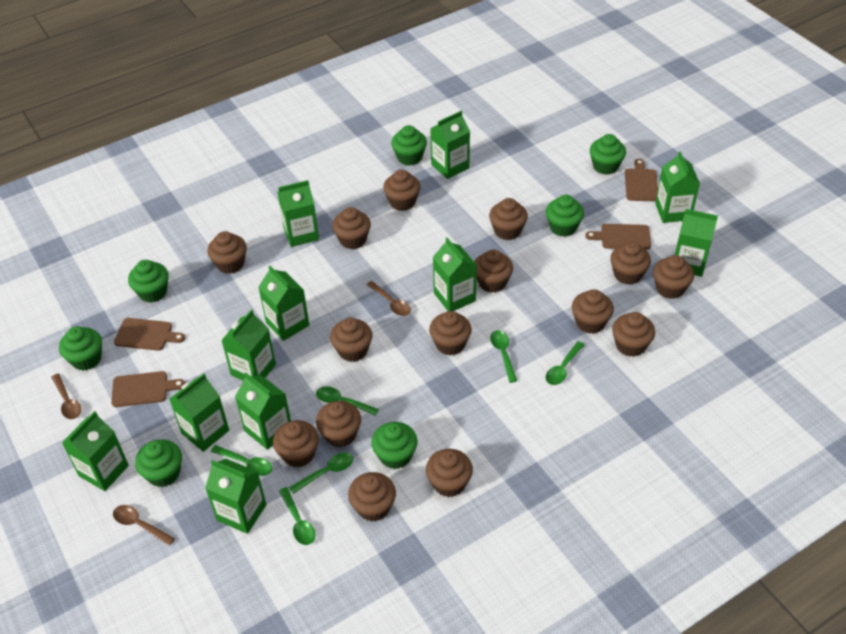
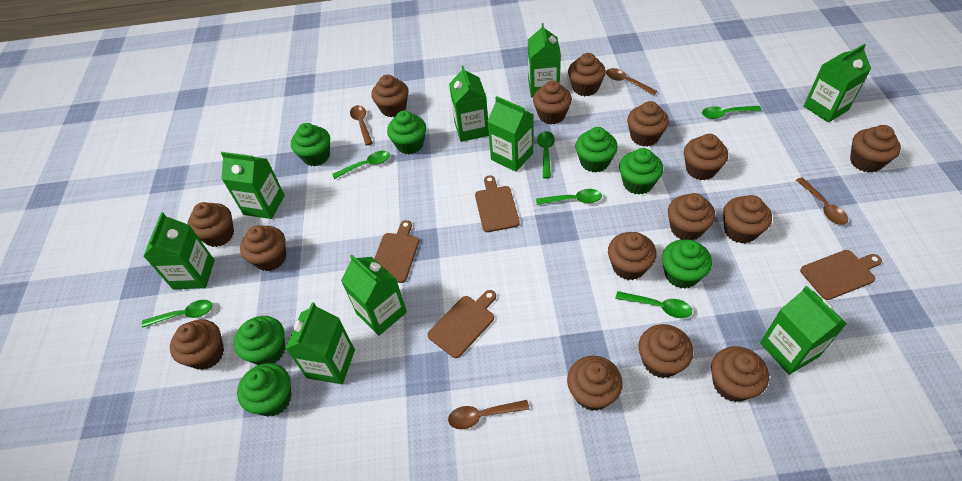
brown spoon: 3 -> 4
green carton: 11 -> 9

